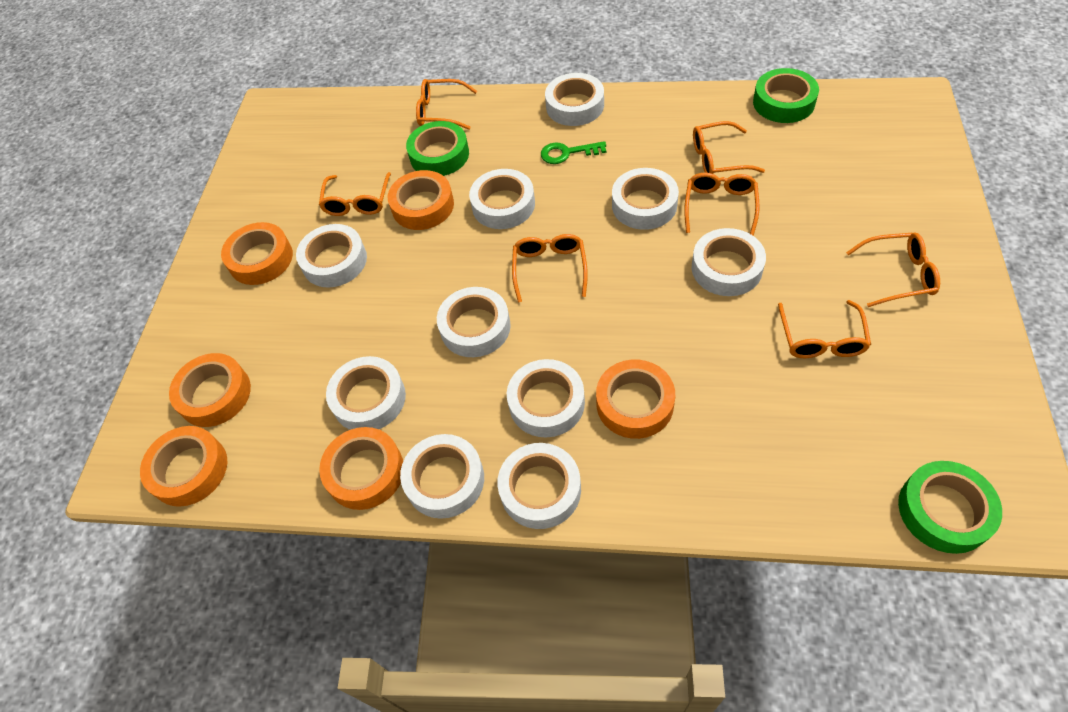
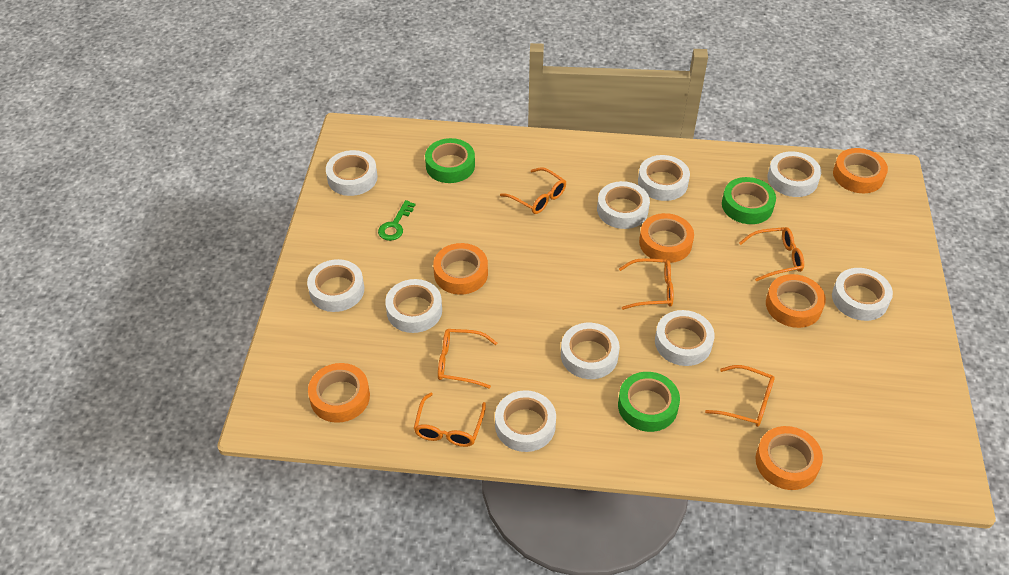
orange glasses: 7 -> 6

